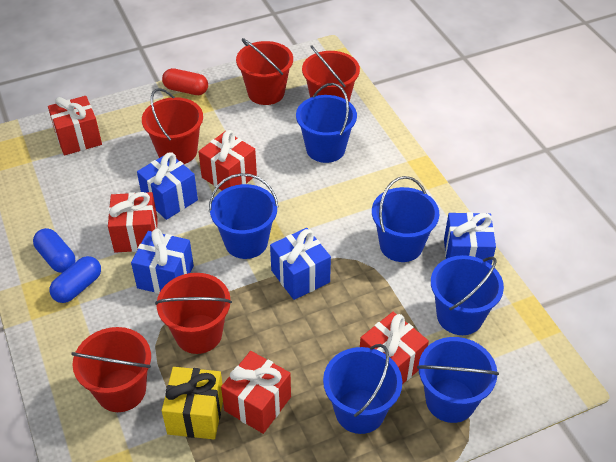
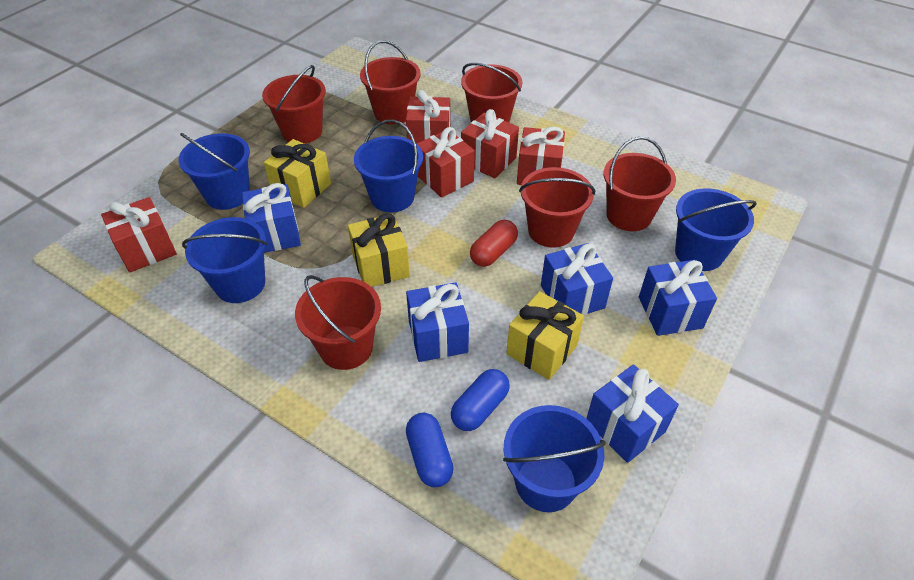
blue bucket: 6 -> 5
blue gift: 4 -> 5
red bucket: 5 -> 6
yellow gift: 1 -> 3

